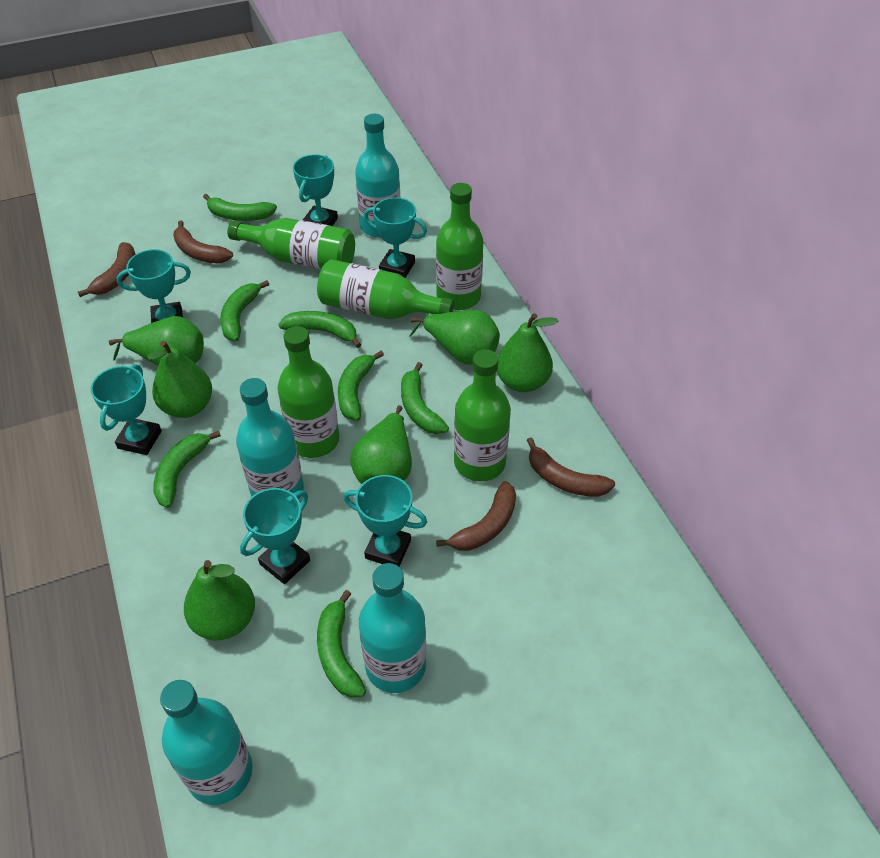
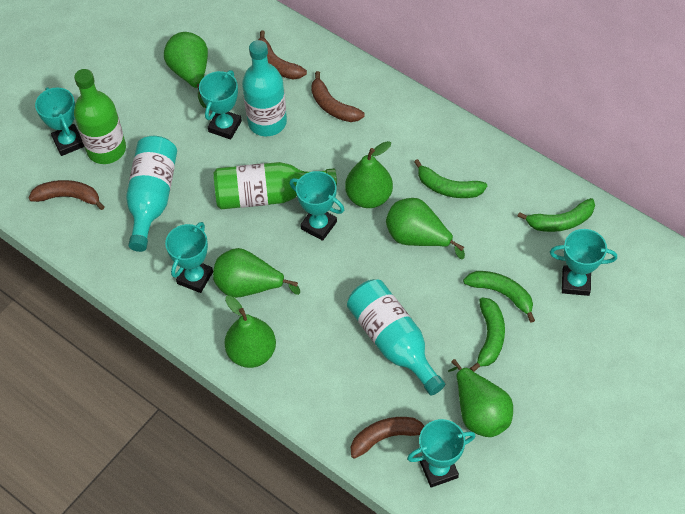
green banana: 7 -> 4
green bottle: 5 -> 2
turquoise bottle: 4 -> 3

